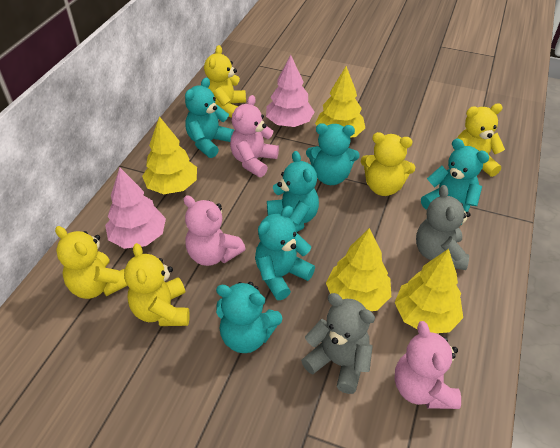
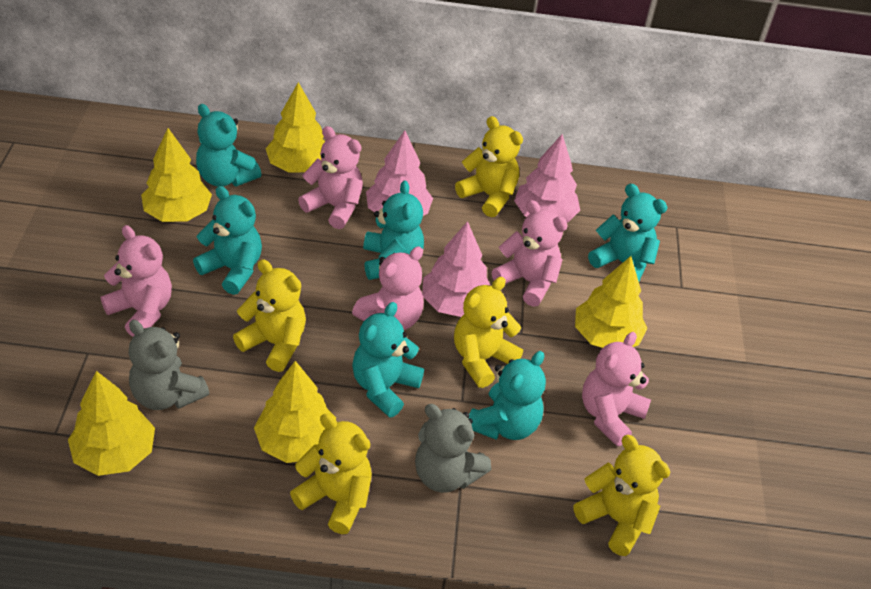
pink teddy bear: 3 -> 5
pink tree: 2 -> 3
yellow tree: 4 -> 5

